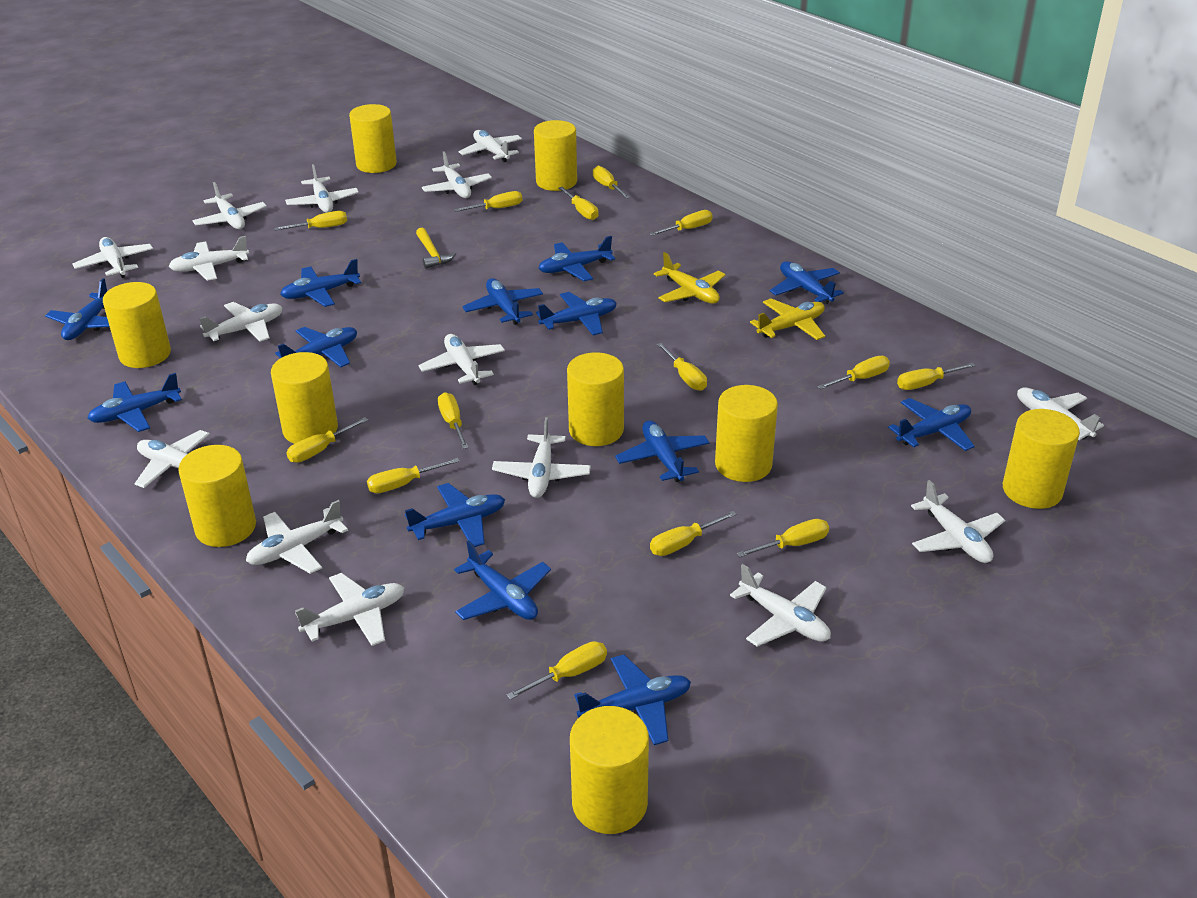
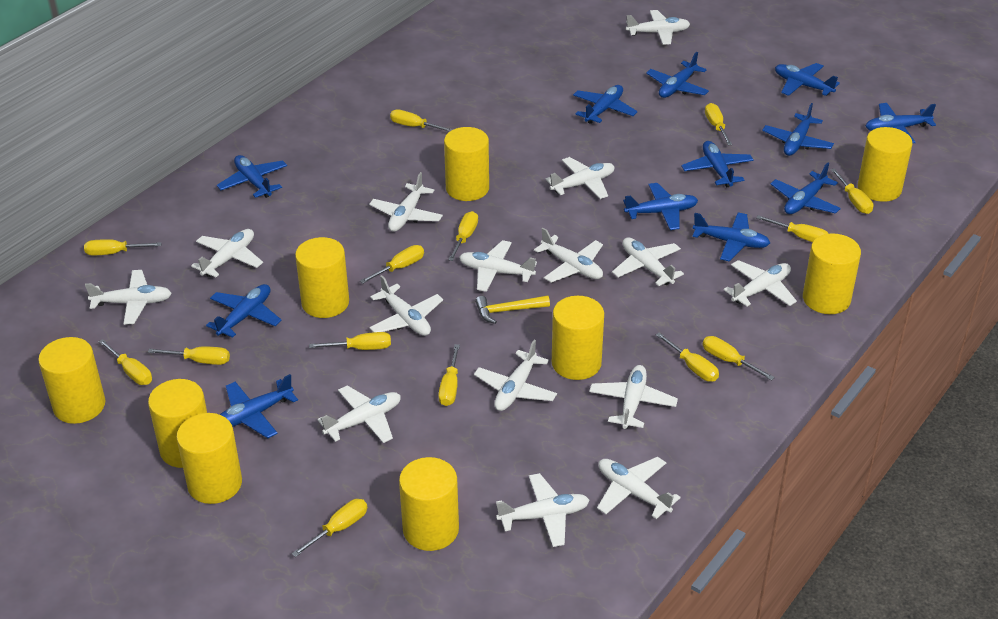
blue plane: 13 -> 12
yellow plane: 2 -> 0

